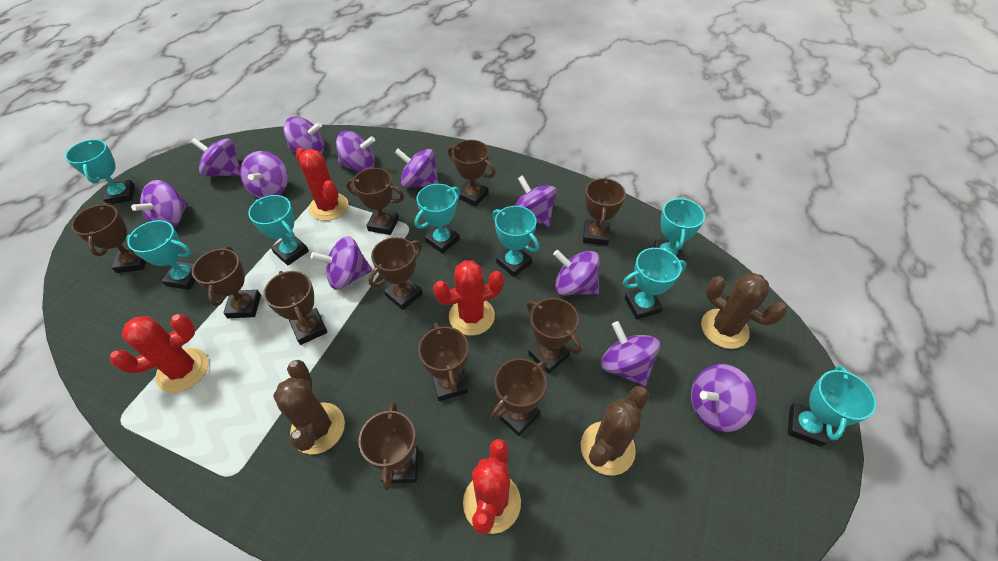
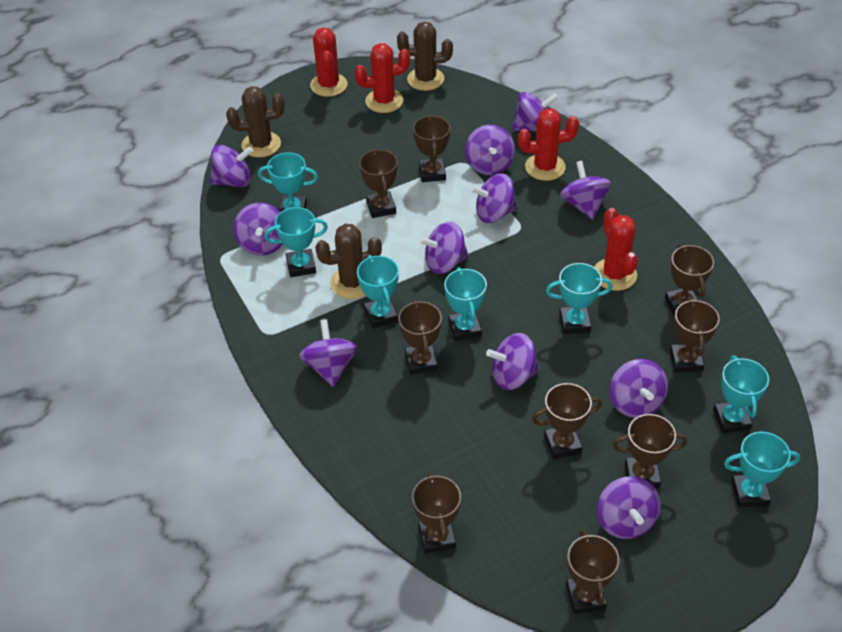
brown trophy: 11 -> 9
turquoise trophy: 8 -> 7

